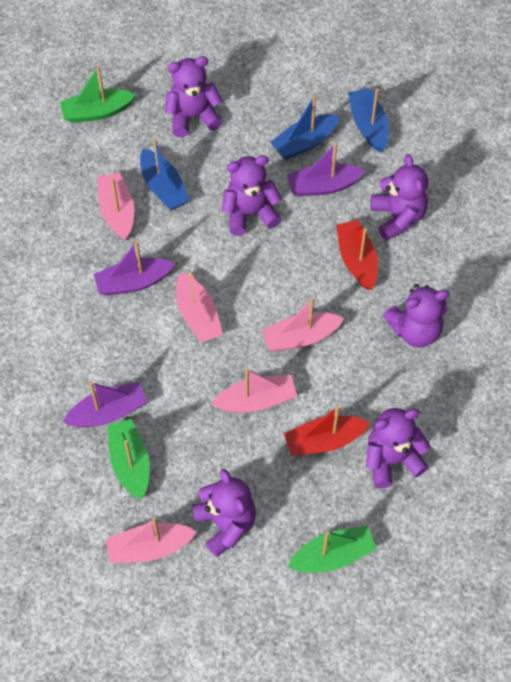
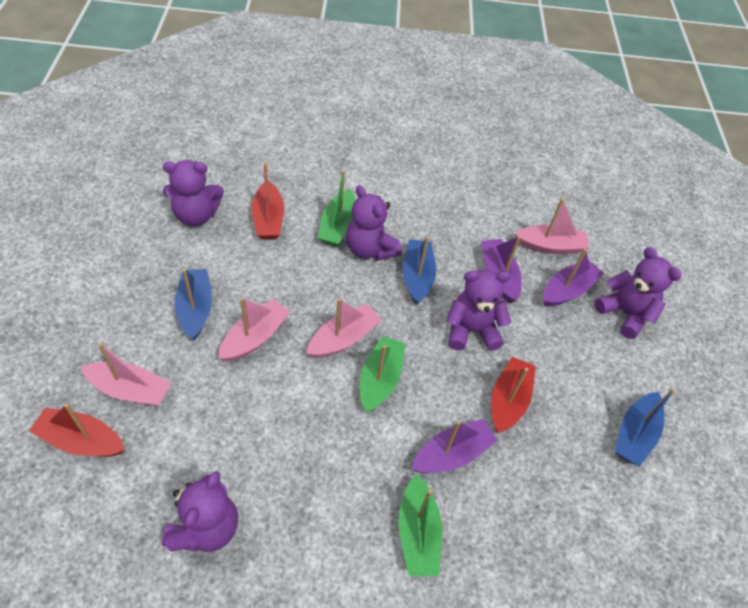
pink boat: 5 -> 4
purple teddy bear: 6 -> 5
red boat: 2 -> 3

